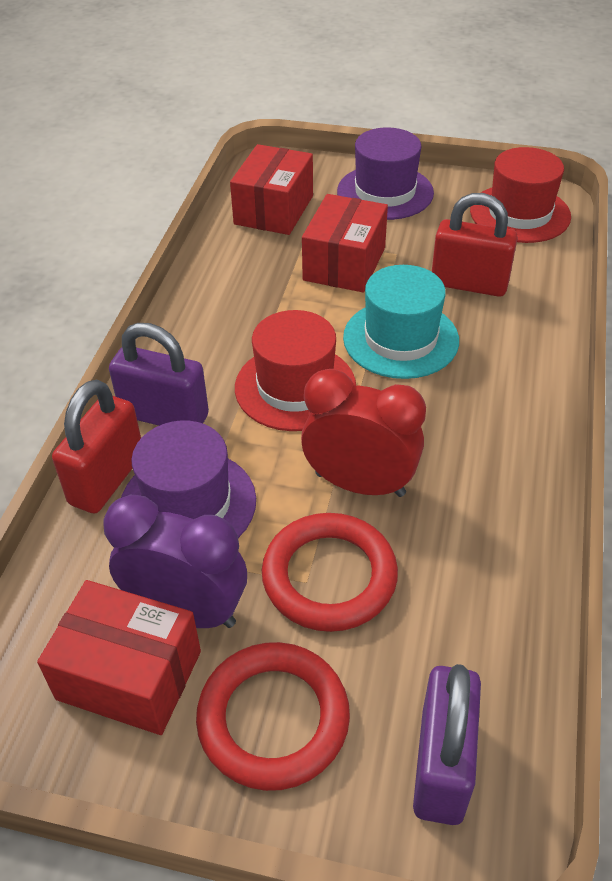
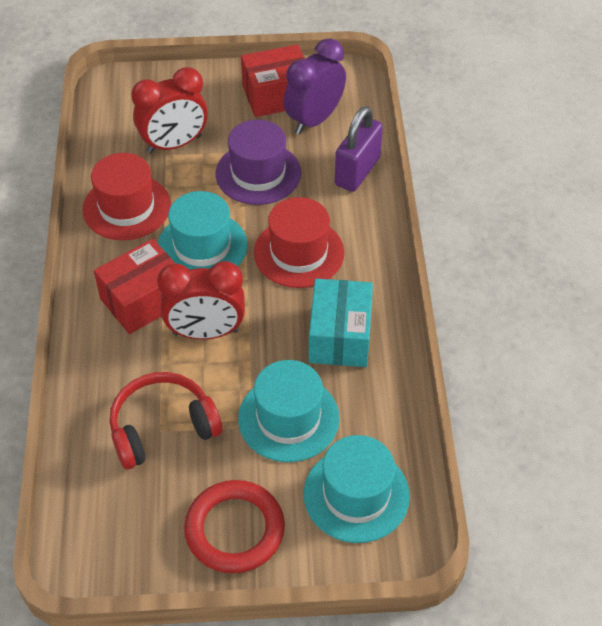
purple hat: 2 -> 1
purple padlock: 2 -> 1
red box: 3 -> 2
red clock: 1 -> 2
red headphones: 0 -> 1
red padlock: 2 -> 0
red ring: 2 -> 1
turquoise box: 0 -> 1
turquoise hat: 1 -> 3

